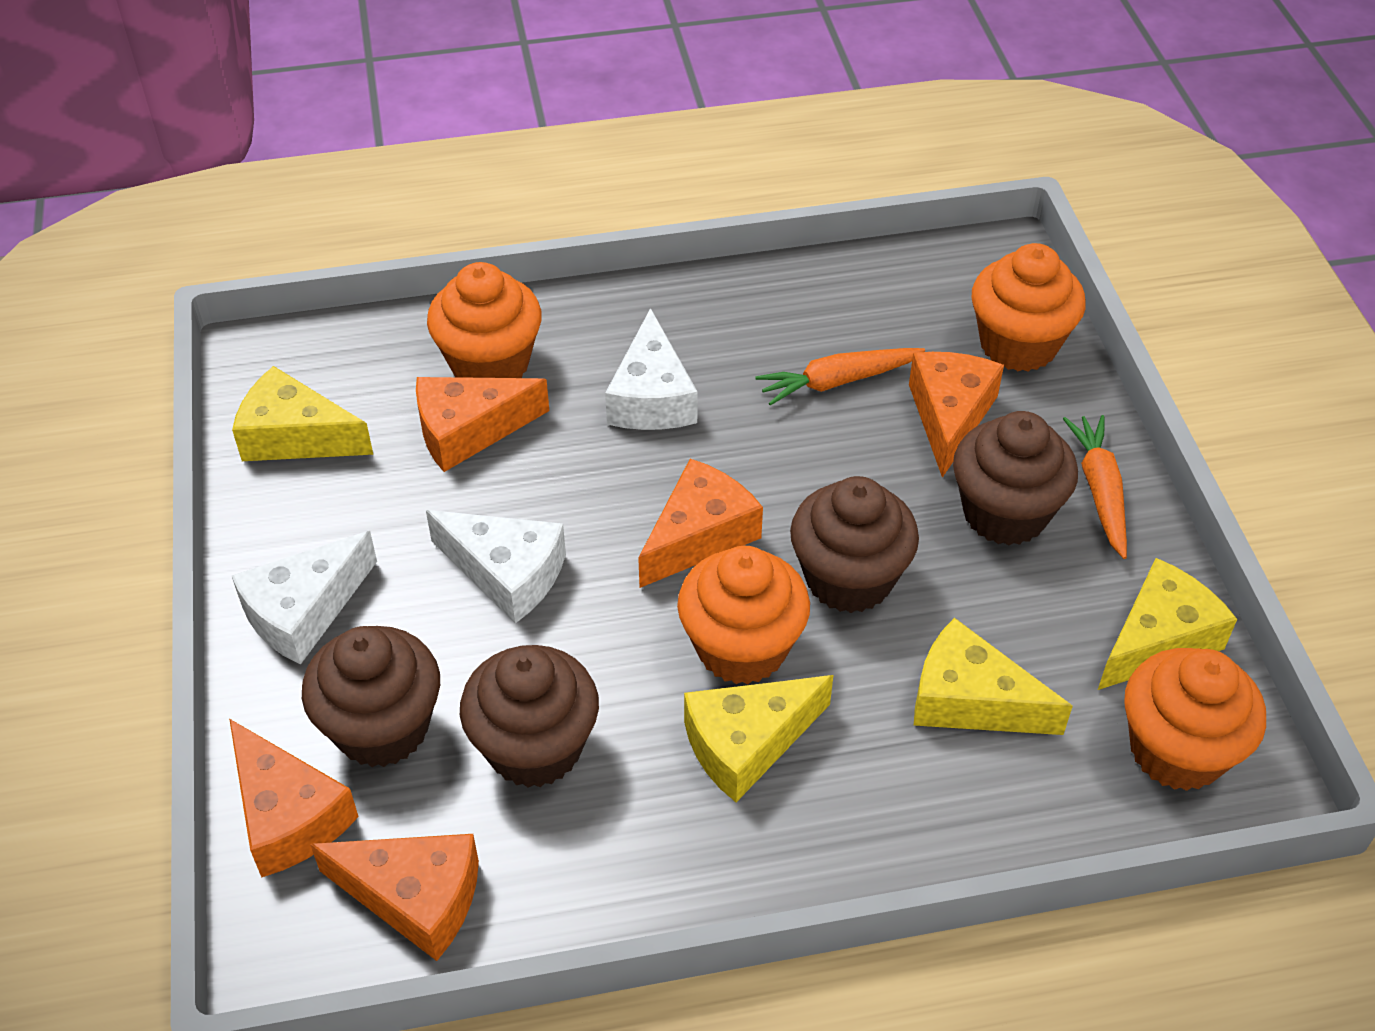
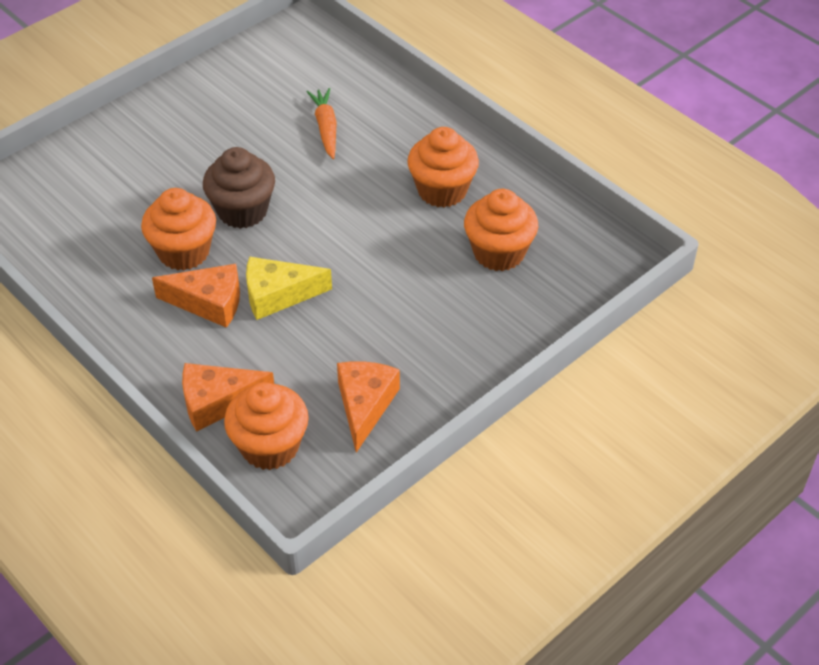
brown cupcake: 4 -> 1
orange carrot: 2 -> 1
orange cheese: 5 -> 3
white cheese: 3 -> 0
yellow cheese: 4 -> 1

